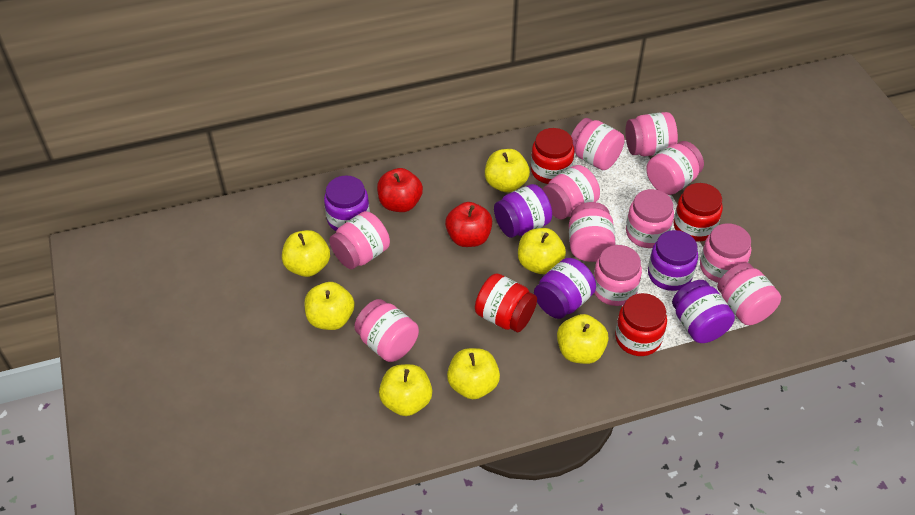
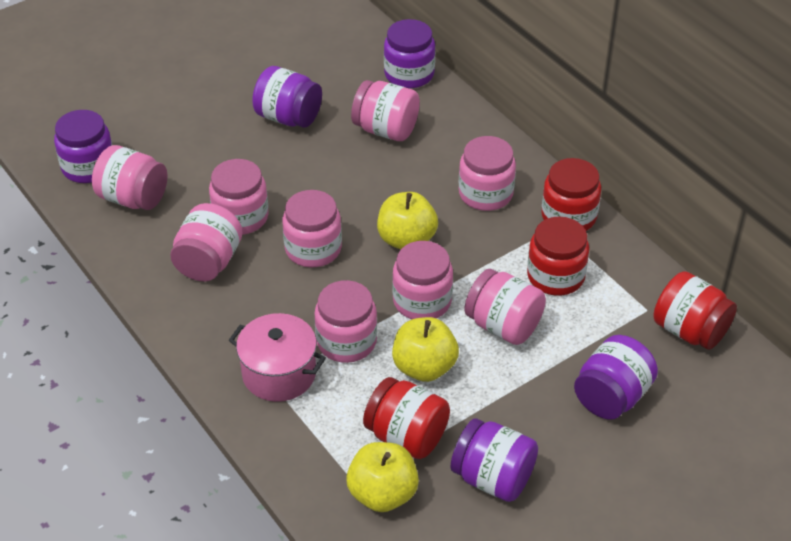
pink jar: 11 -> 9
pink pot: 0 -> 1
red apple: 2 -> 0
yellow apple: 7 -> 3

